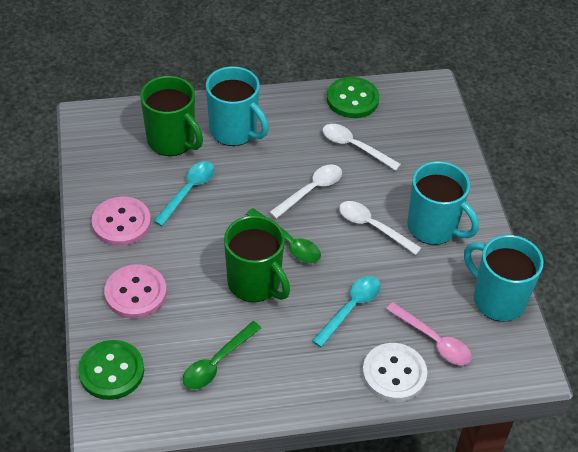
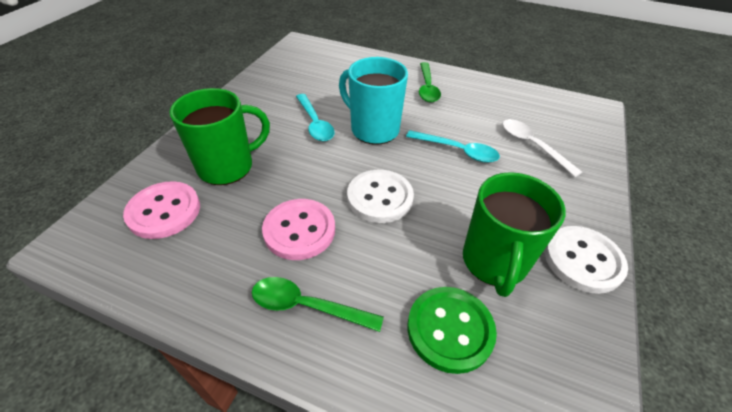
green button: 2 -> 1
pink spoon: 1 -> 0
turquoise mug: 3 -> 1
white button: 1 -> 2
white spoon: 3 -> 1

